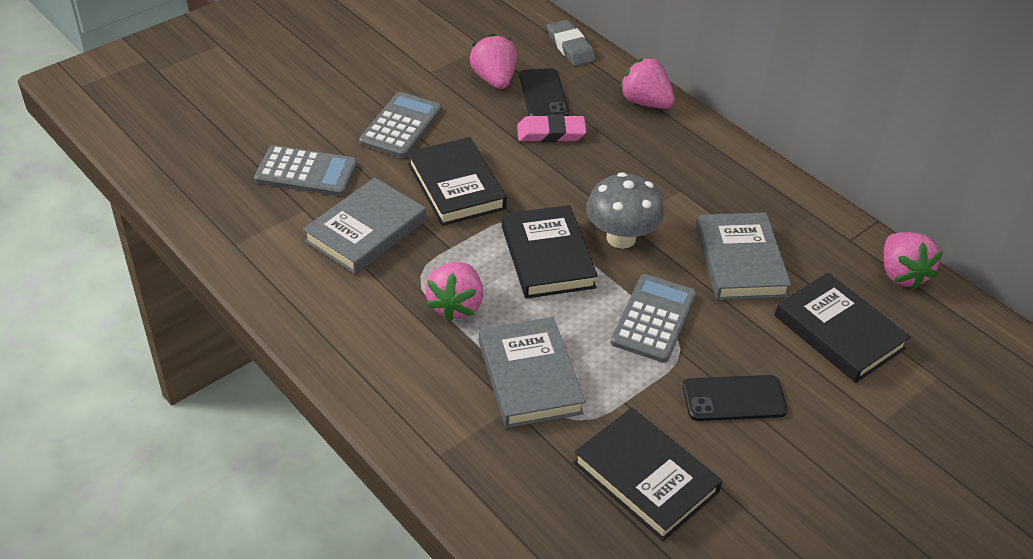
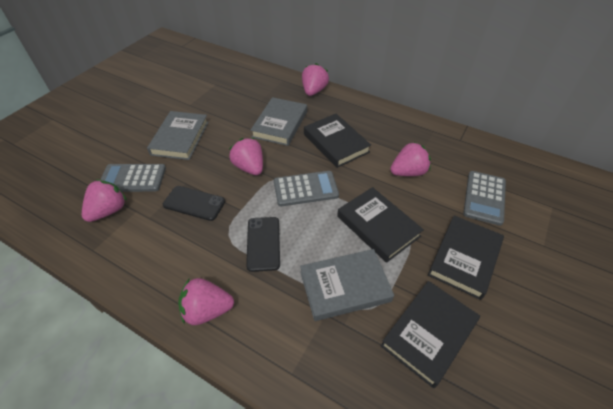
grey eraser: 1 -> 0
grey mushroom: 1 -> 0
pink eraser: 1 -> 0
pink strawberry: 4 -> 5

